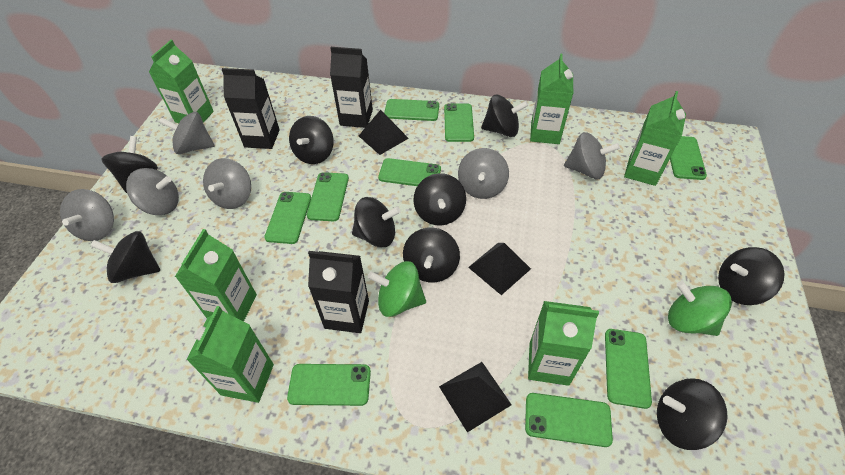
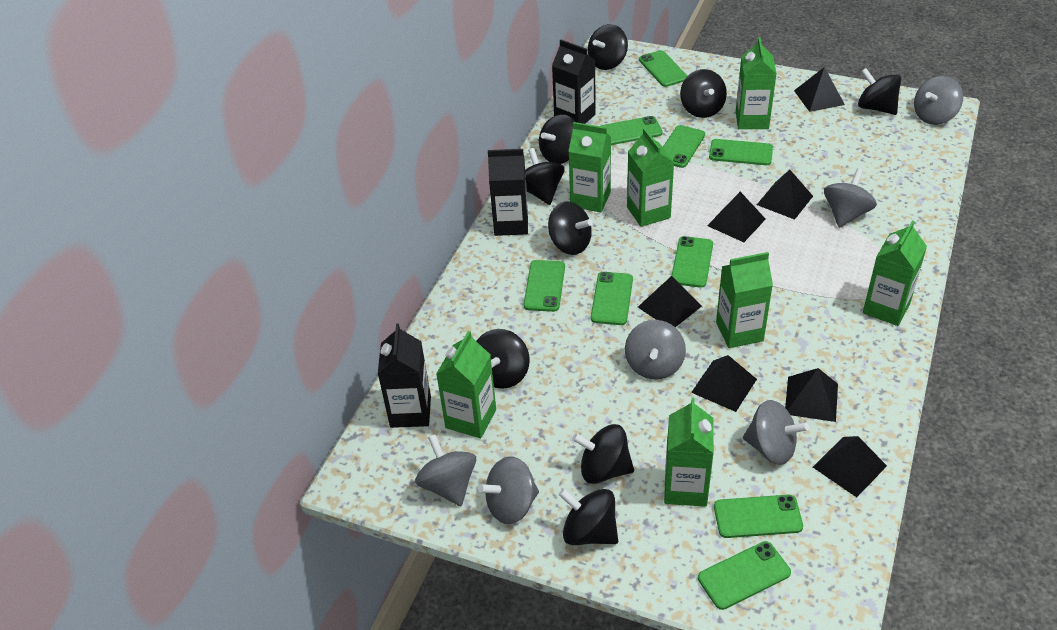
black pyramid: 3 -> 7
green carton: 6 -> 7
green spinning top: 2 -> 0

